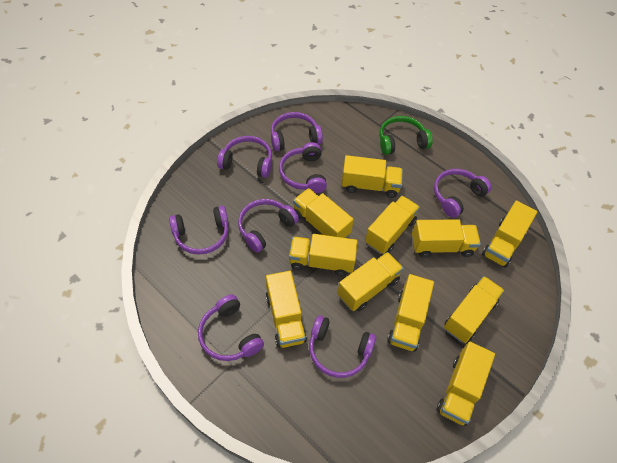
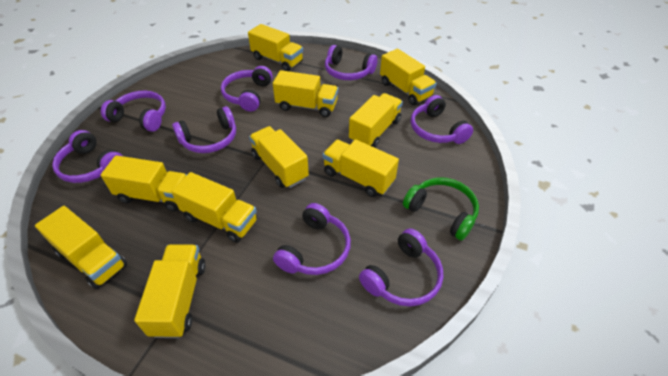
yellow truck: 11 -> 10

